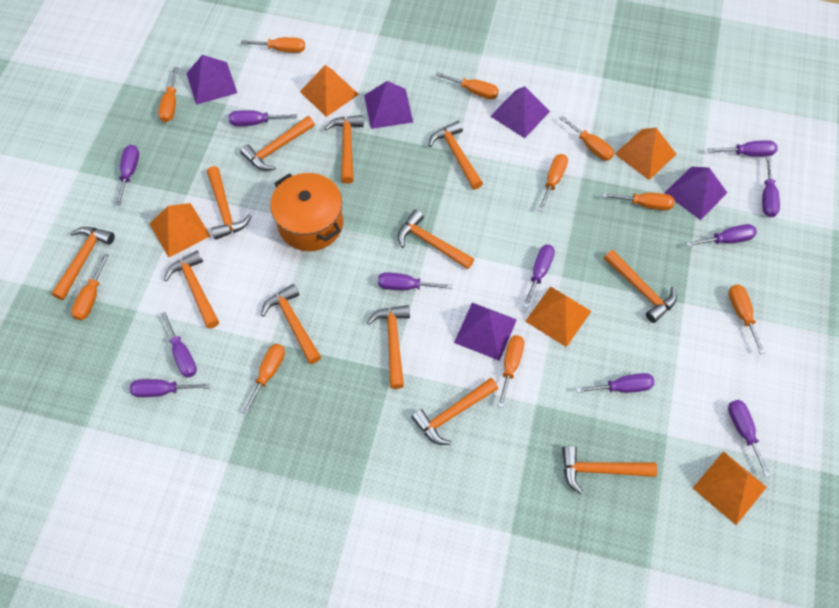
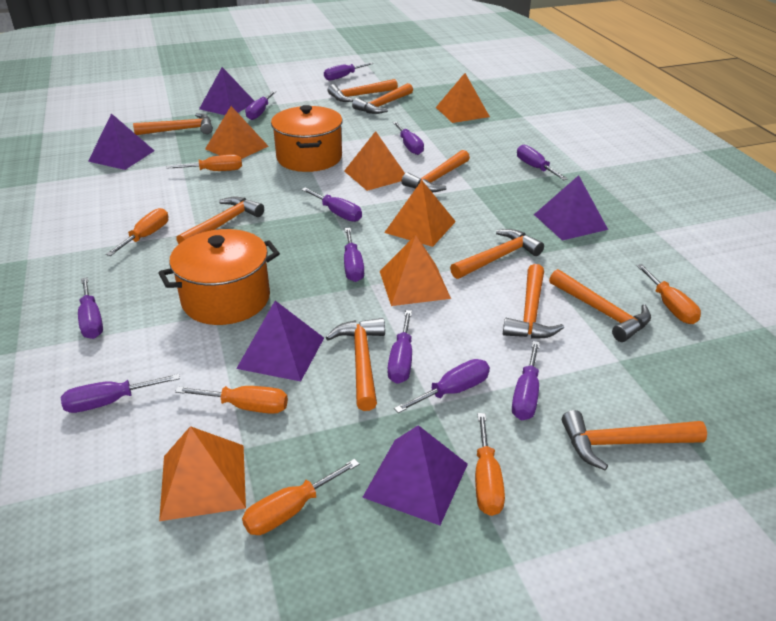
orange hammer: 12 -> 10
orange pot: 1 -> 2
orange pyramid: 5 -> 6
orange screwdriver: 10 -> 6

